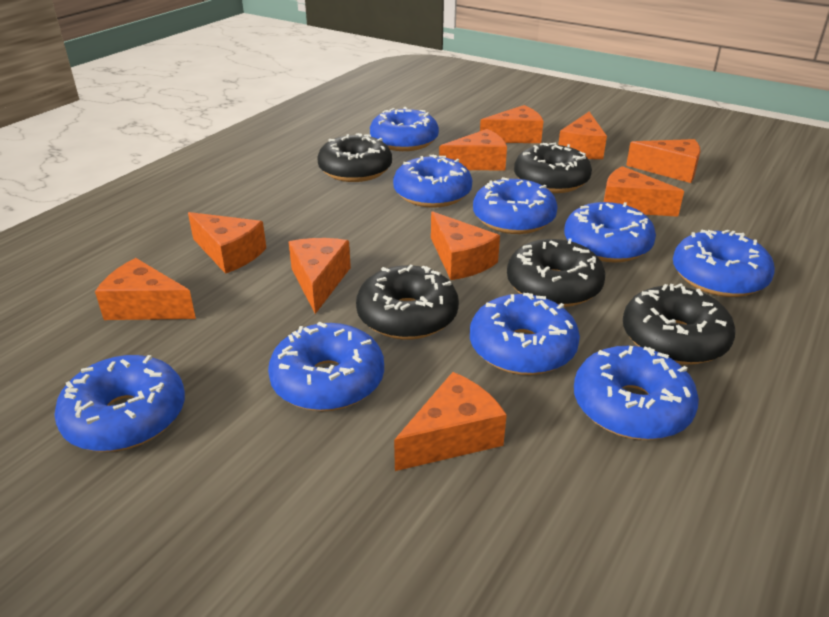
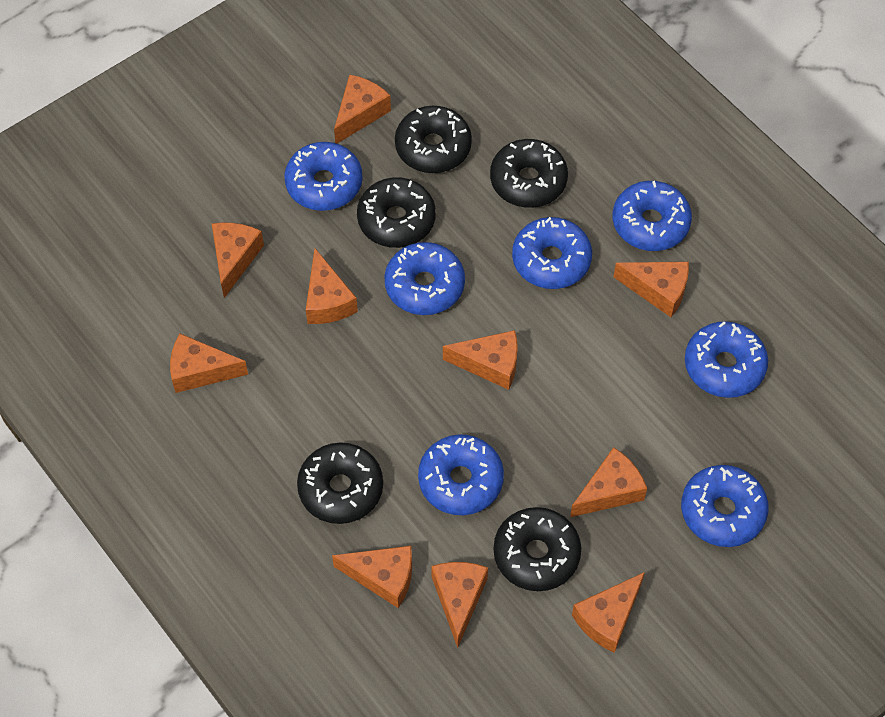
blue donut: 9 -> 7

